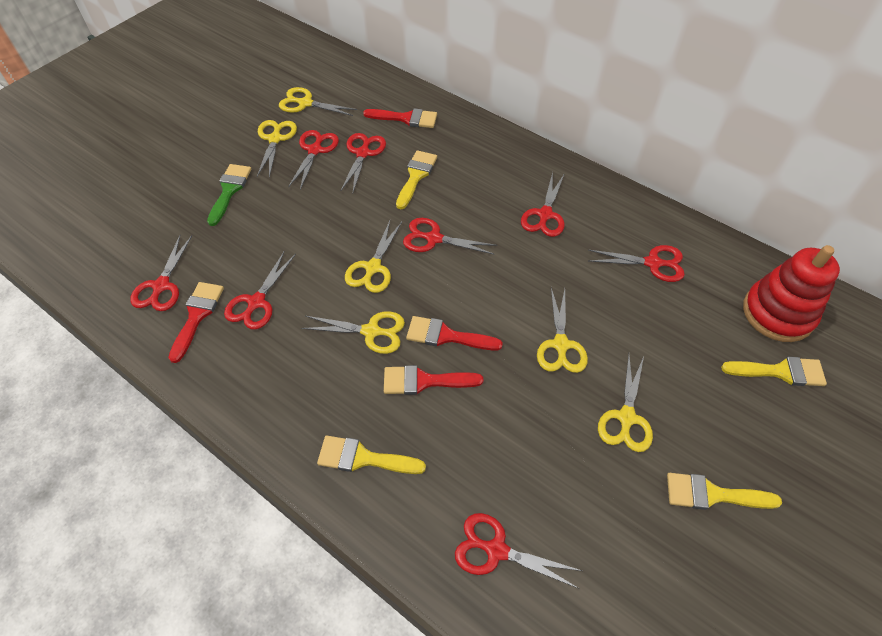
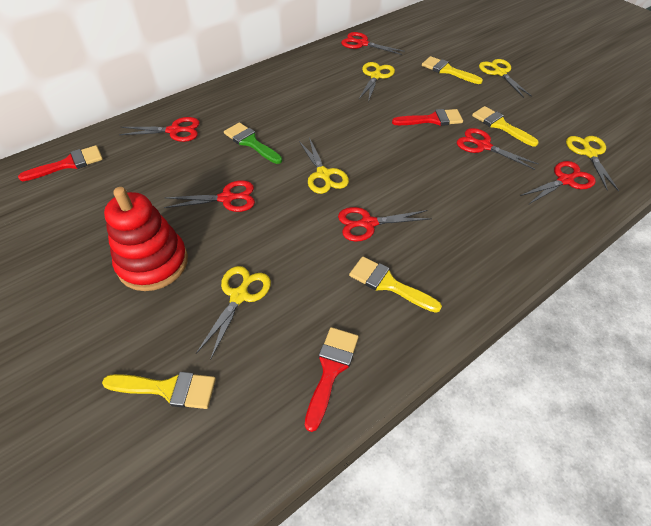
red brush: 4 -> 3
red scissors: 8 -> 6
yellow scissors: 6 -> 5

